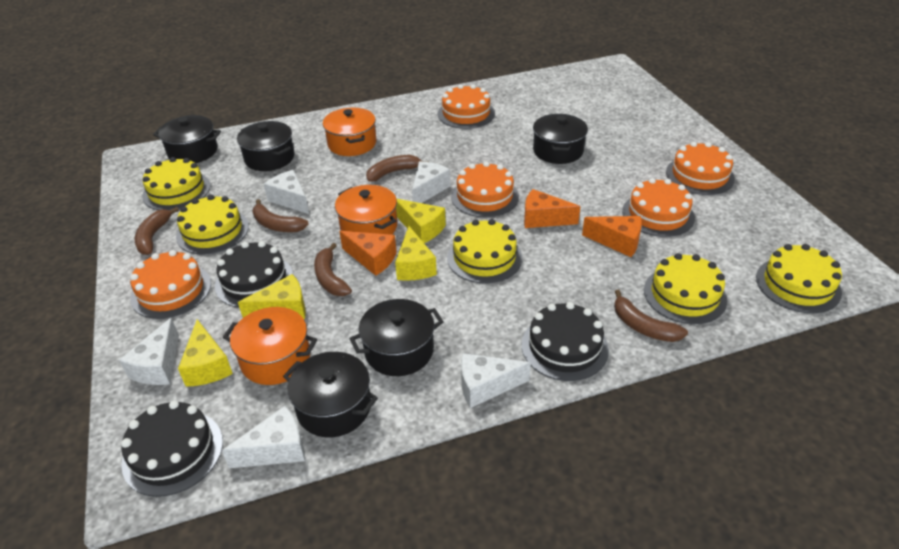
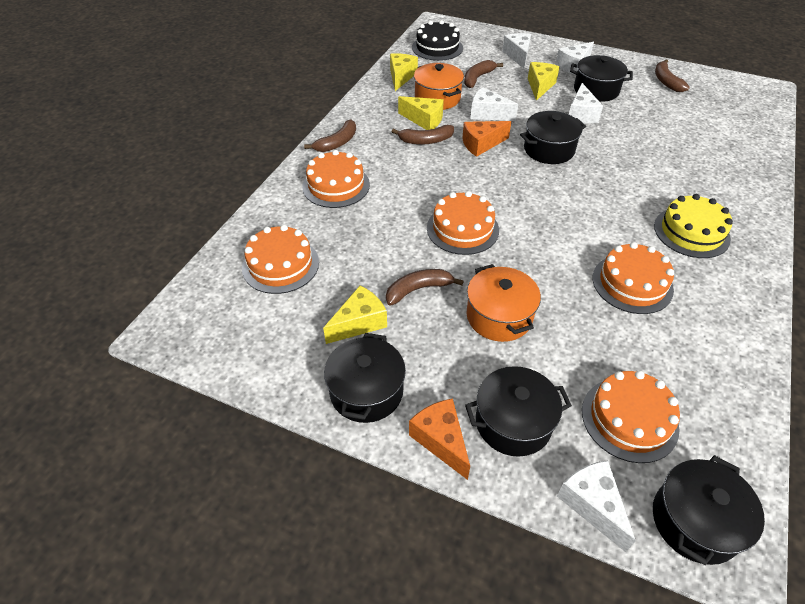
black cake: 3 -> 1
orange cheese: 3 -> 2
orange pot: 3 -> 2
yellow cake: 5 -> 1

